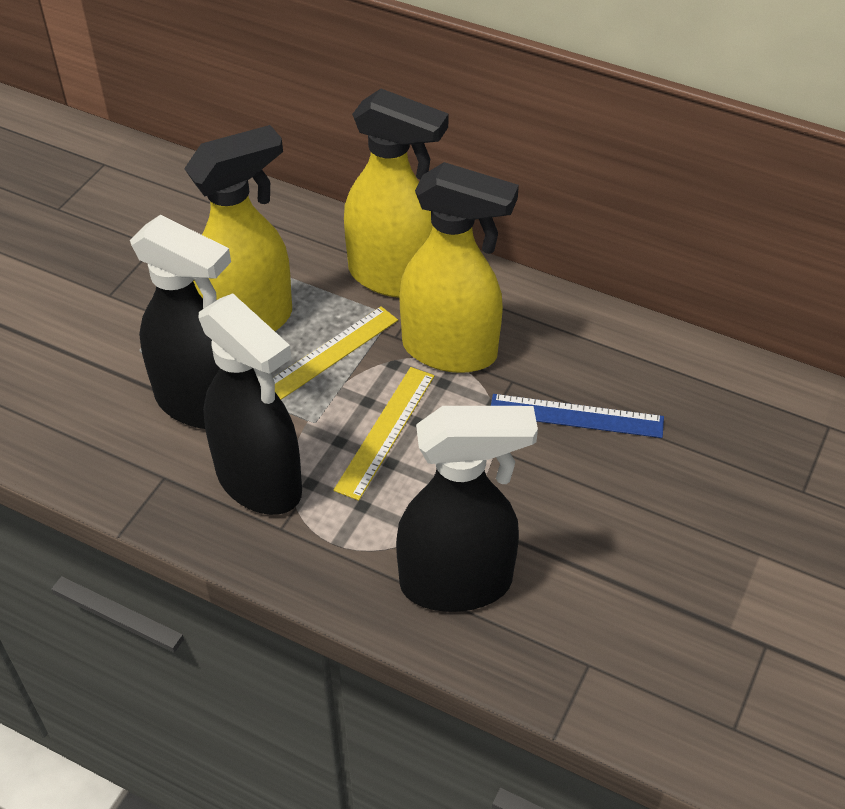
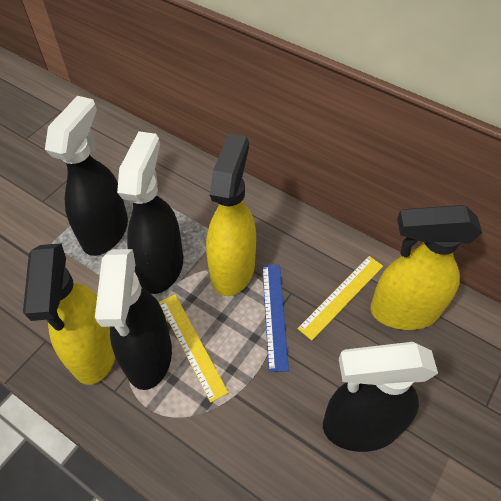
black spray bottle: 3 -> 4

